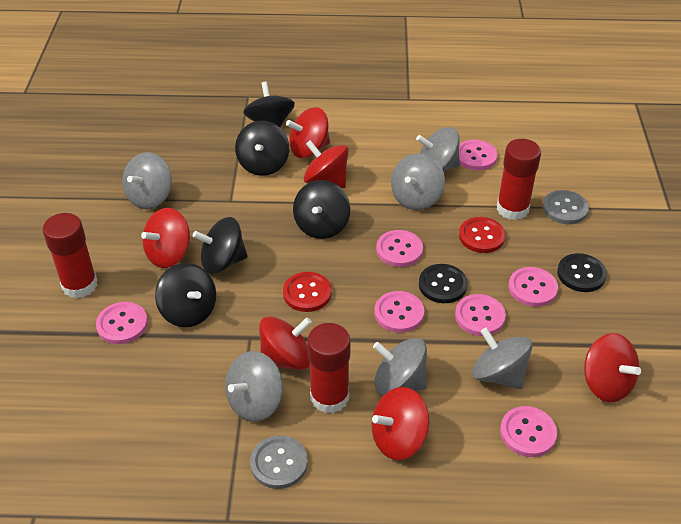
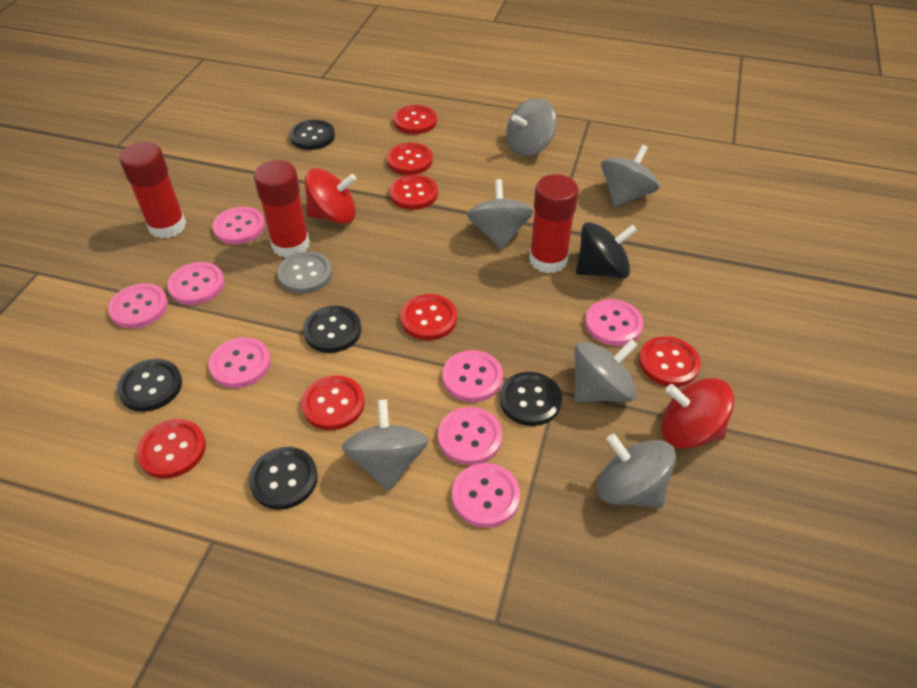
black button: 2 -> 5
black spinning top: 5 -> 1
grey button: 2 -> 1
pink button: 7 -> 8
red button: 2 -> 7
red spinning top: 6 -> 2

